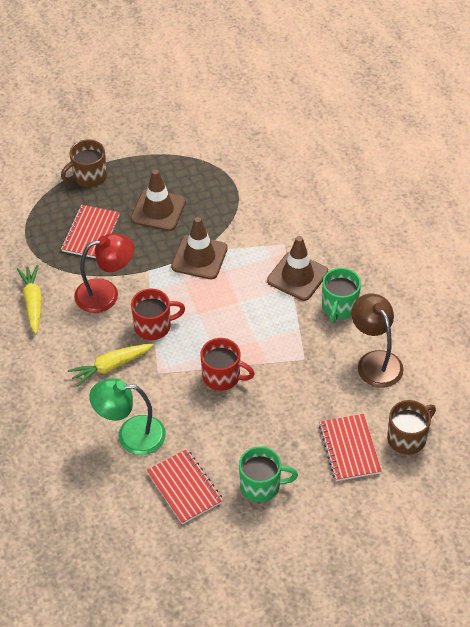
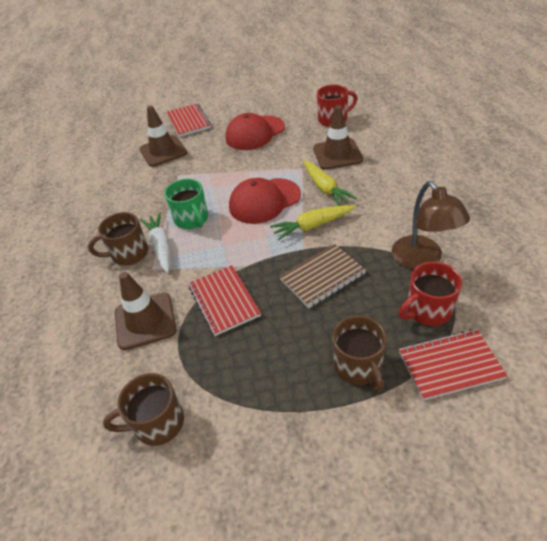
brown mug: 2 -> 3
brown notebook: 0 -> 1
green lamp: 1 -> 0
green mug: 2 -> 1
red cap: 0 -> 2
red lamp: 1 -> 0
white carrot: 0 -> 1

